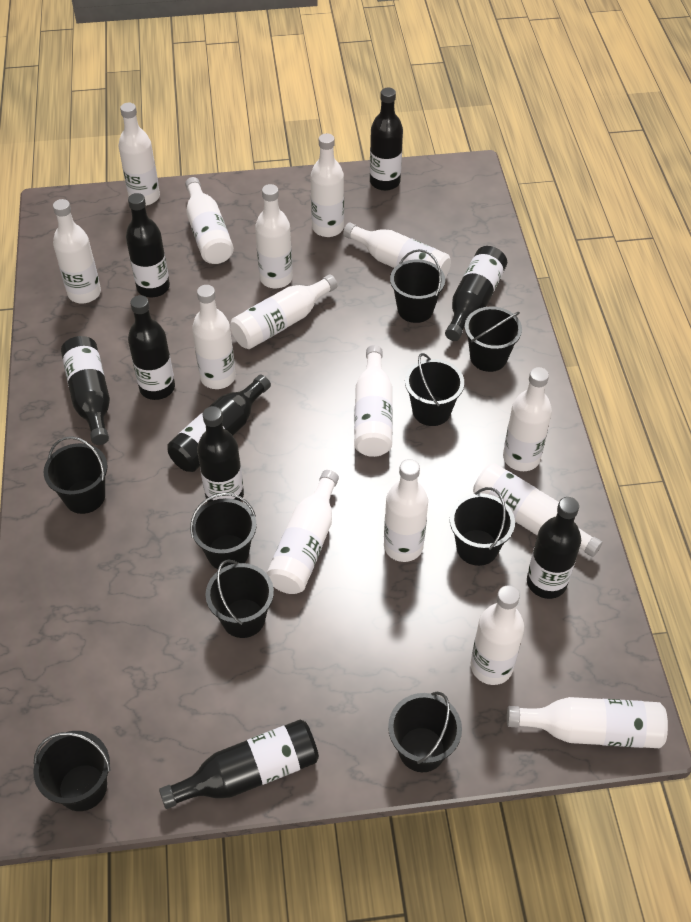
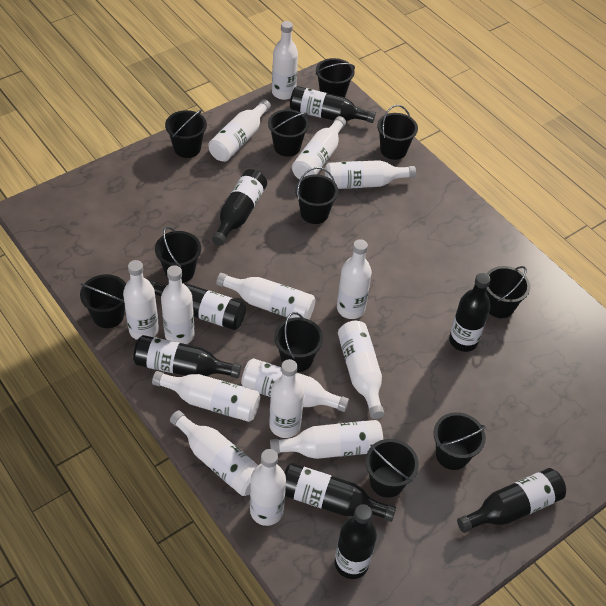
black bottle: 9 -> 8
black bucket: 9 -> 11

